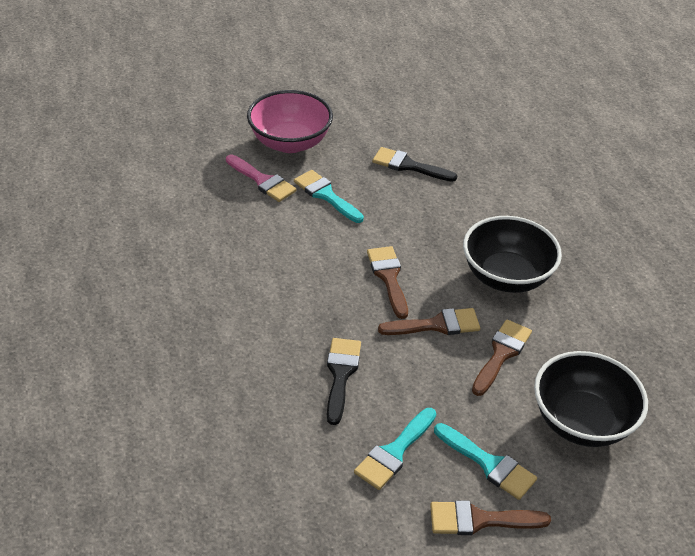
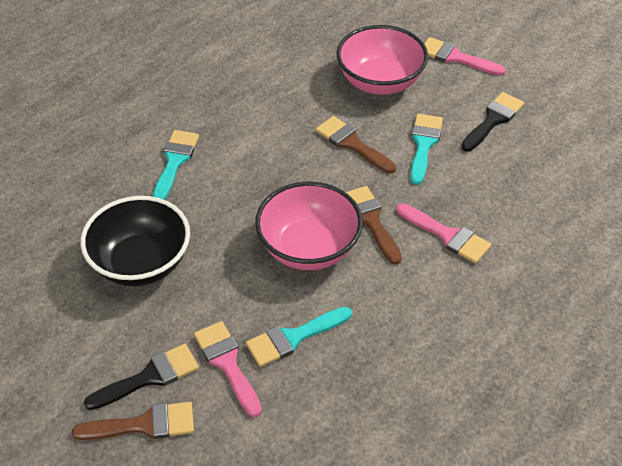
black bowl: 2 -> 1
brown brush: 4 -> 3
pink bowl: 1 -> 2
pink brush: 1 -> 3

